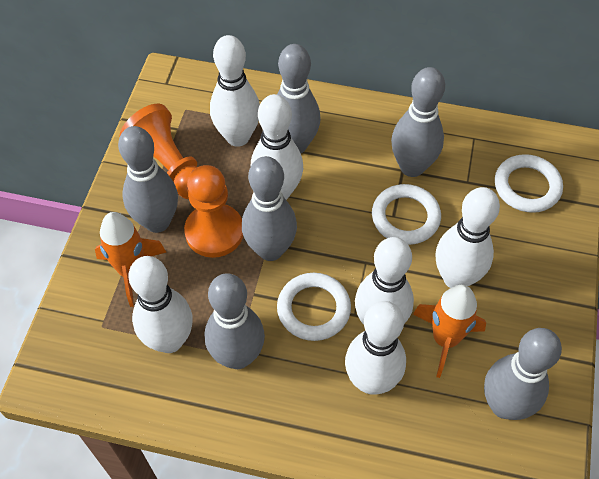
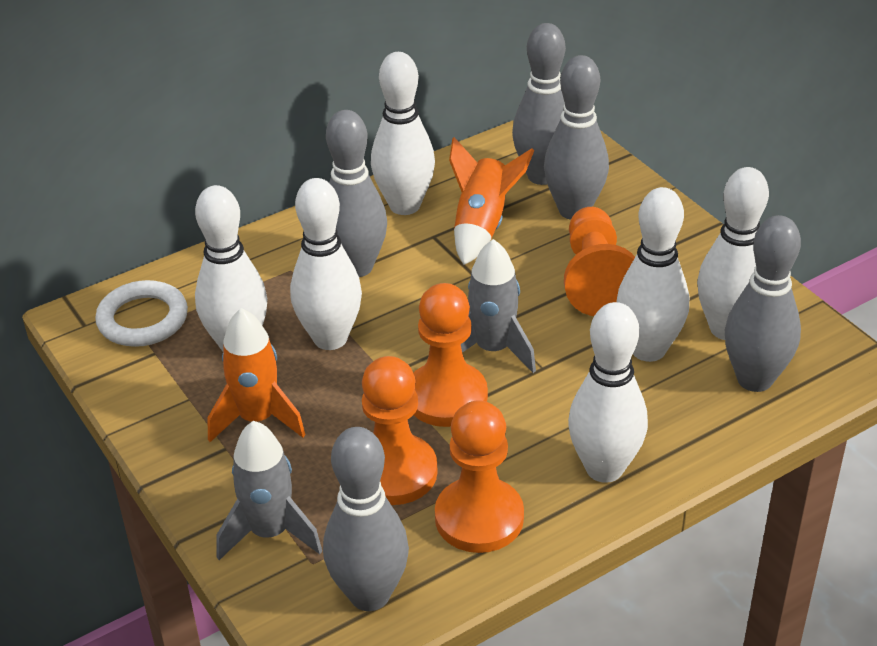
grey bowling pin: 6 -> 5
grey rocket: 0 -> 2
orange pawn: 2 -> 4
white ring: 3 -> 1

